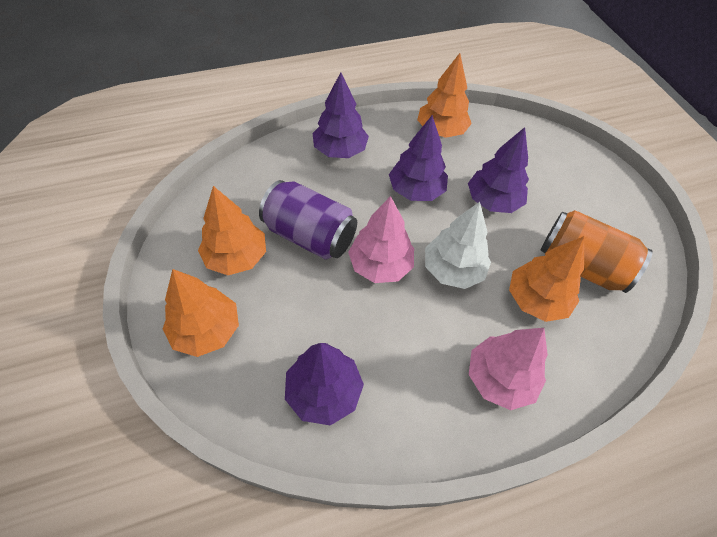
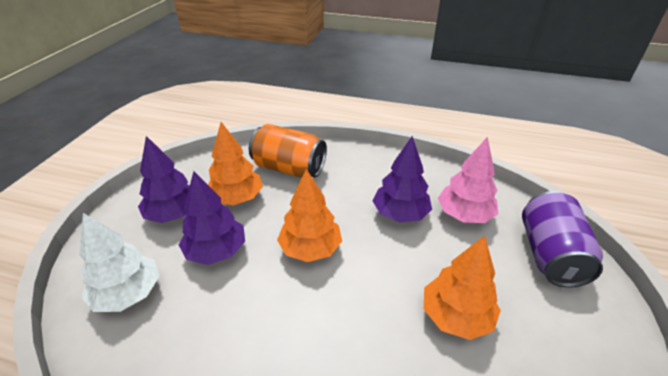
orange tree: 4 -> 3
pink tree: 2 -> 1
purple tree: 4 -> 3

